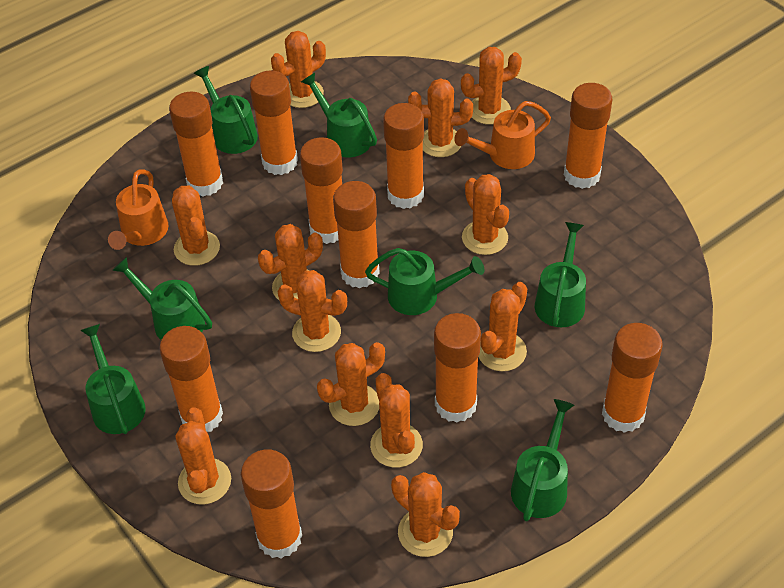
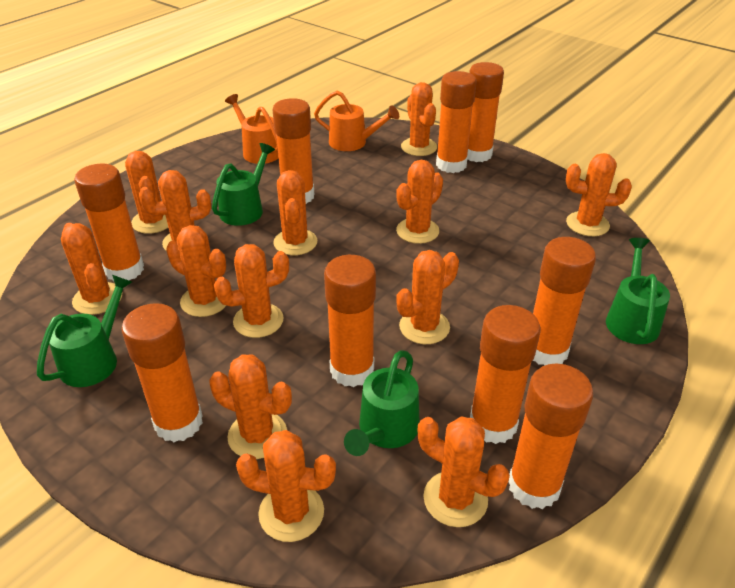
green watering can: 7 -> 4
orange cactus: 12 -> 13
orange glue stick: 10 -> 9

